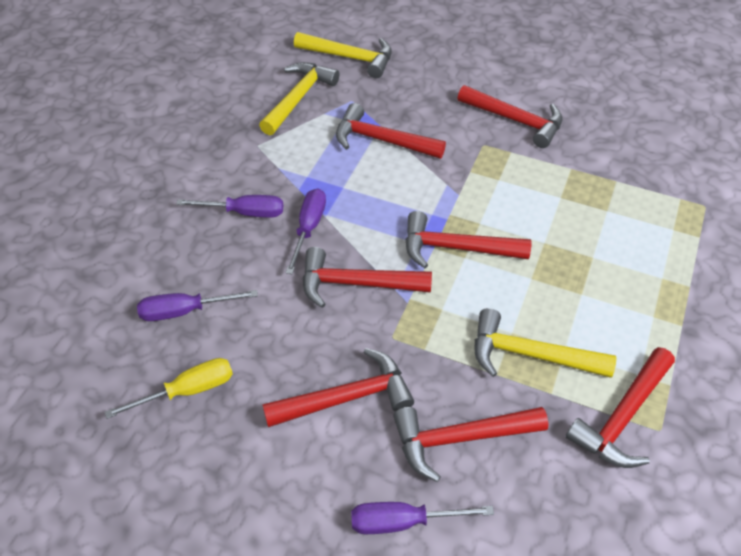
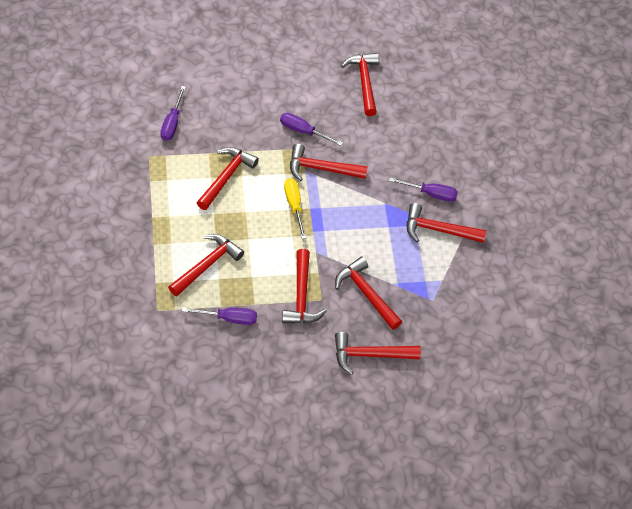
red hammer: 7 -> 8
yellow hammer: 3 -> 0

